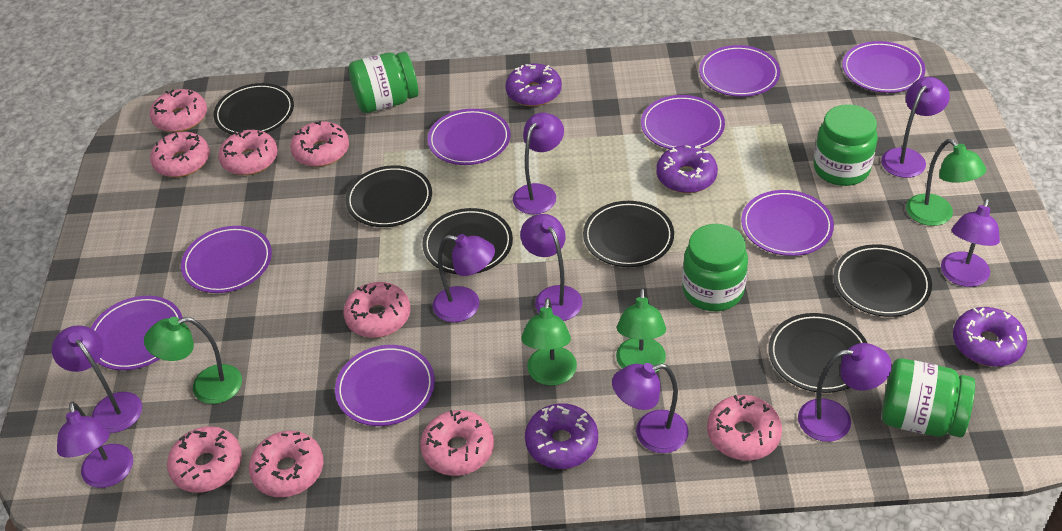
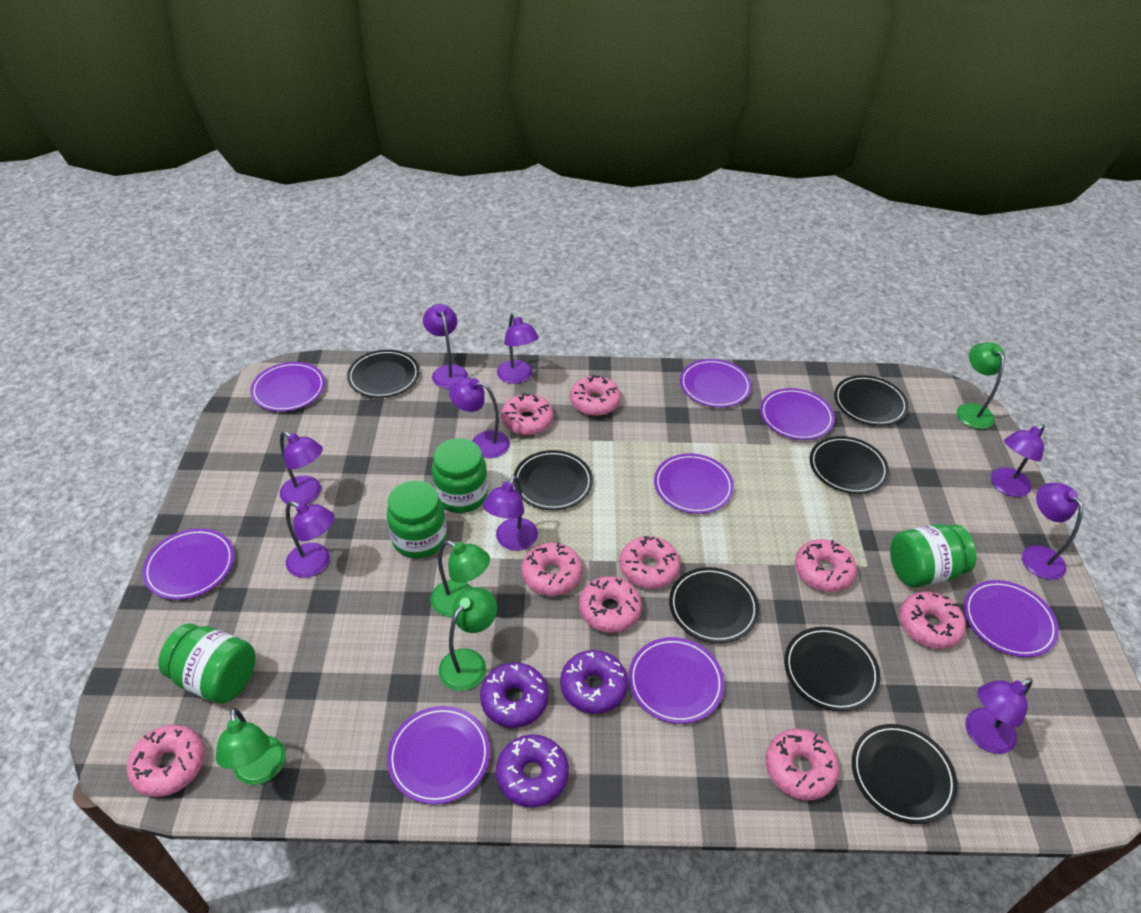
black plate: 6 -> 7
purple donut: 4 -> 3

